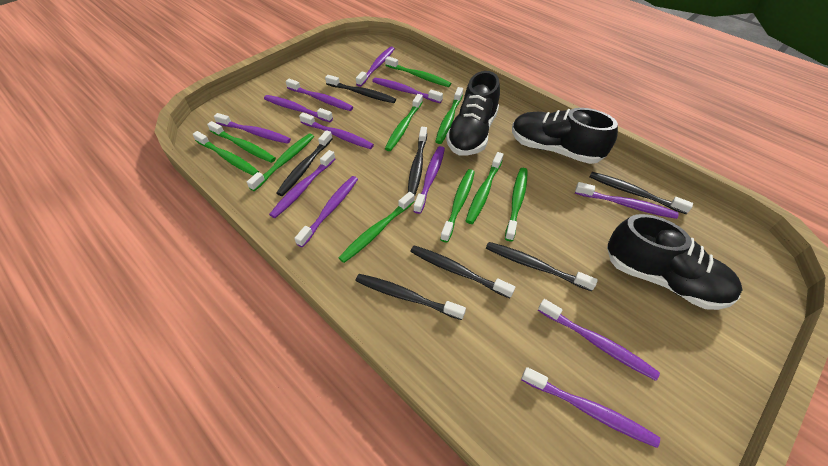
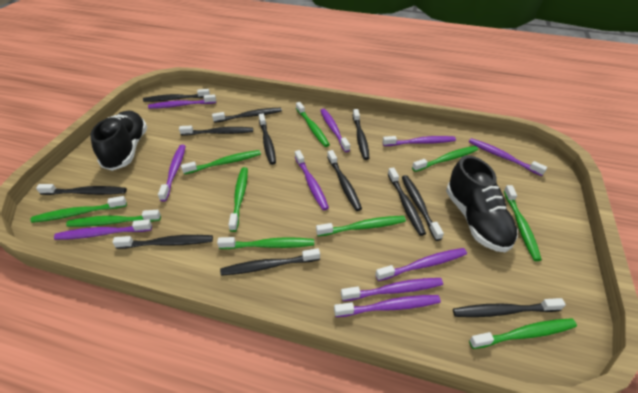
black shoe: 3 -> 2
black toothbrush: 7 -> 12
purple toothbrush: 12 -> 10

